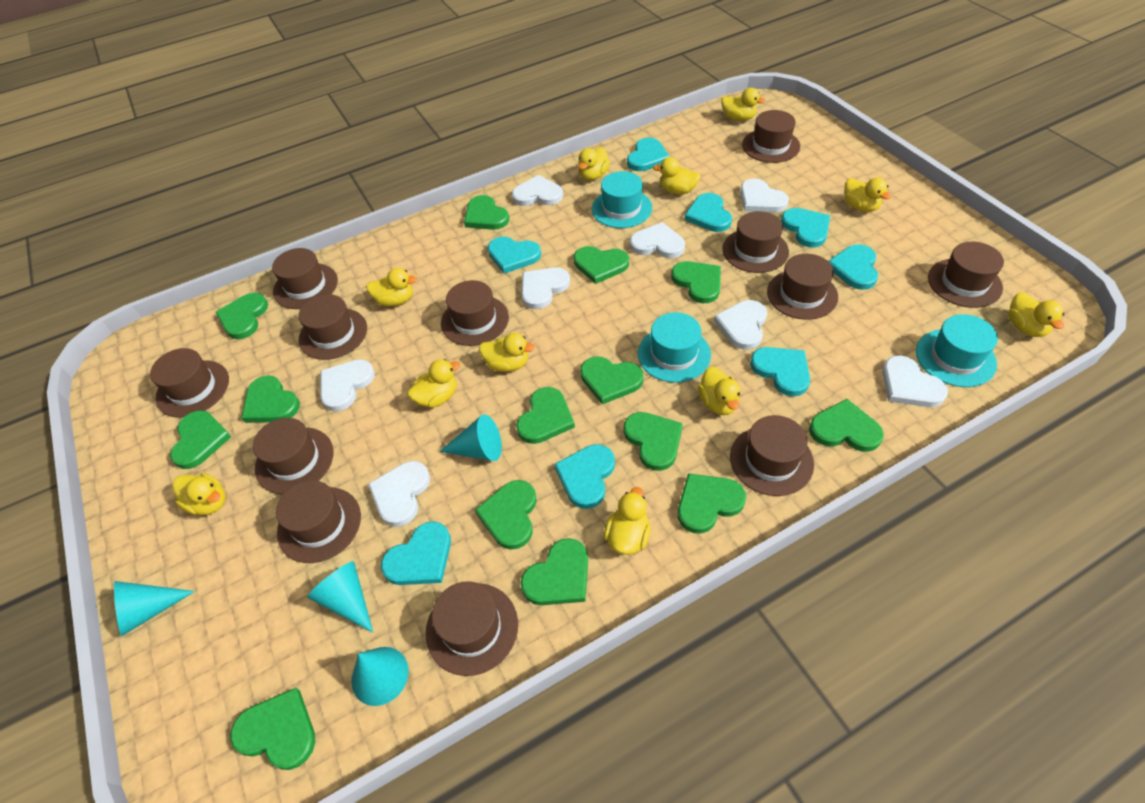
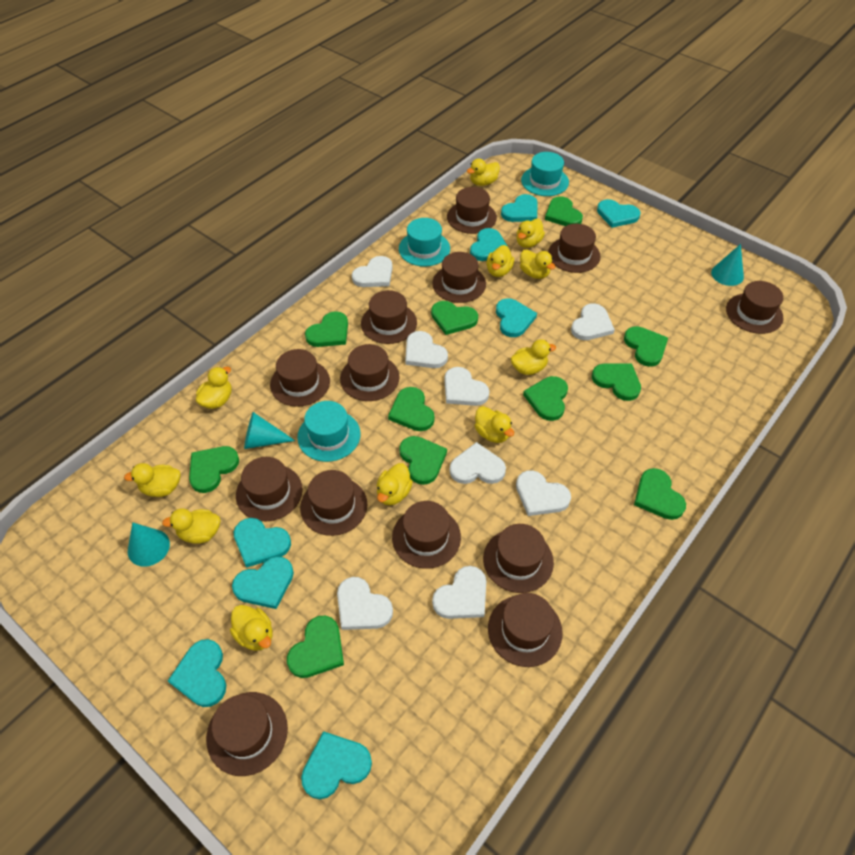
brown hat: 12 -> 13
green heart: 14 -> 11
turquoise cone: 4 -> 3

